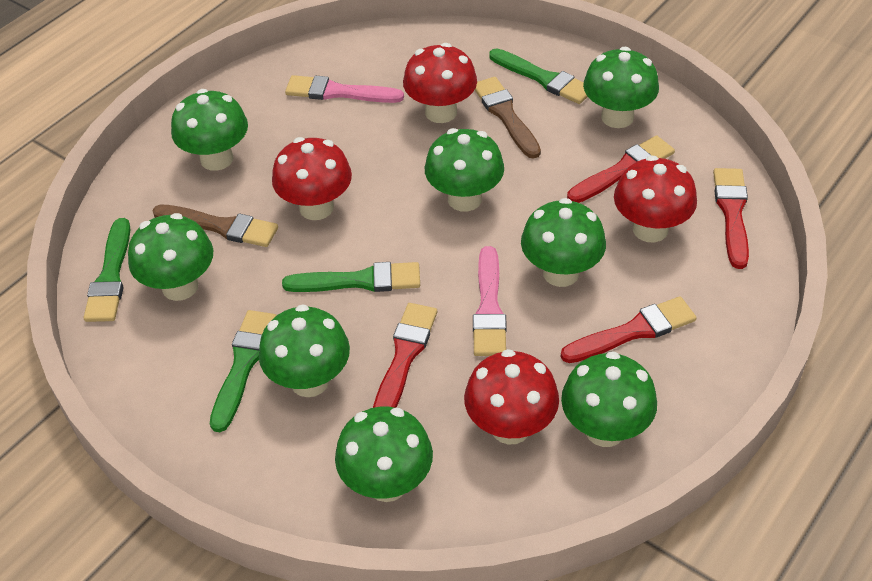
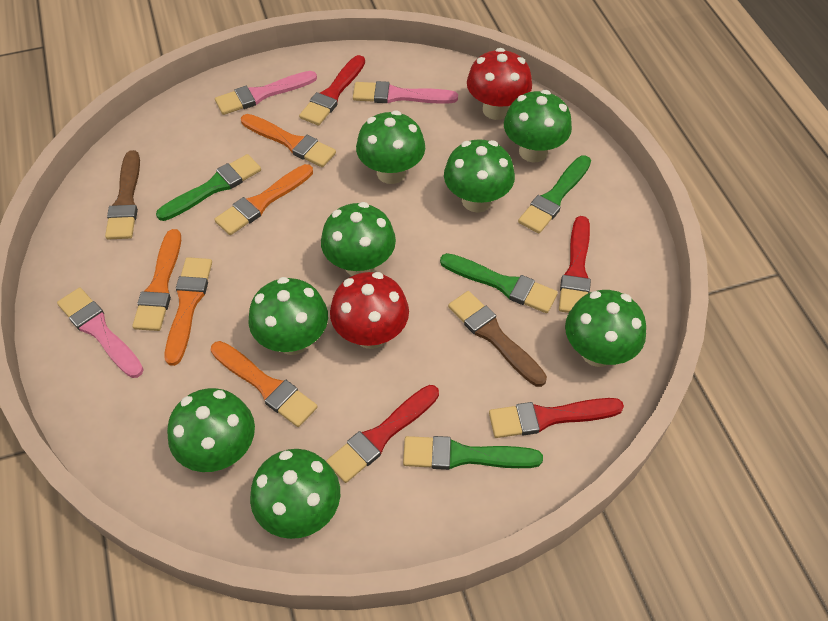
orange brush: 0 -> 5
pink brush: 2 -> 3
red mushroom: 4 -> 2

